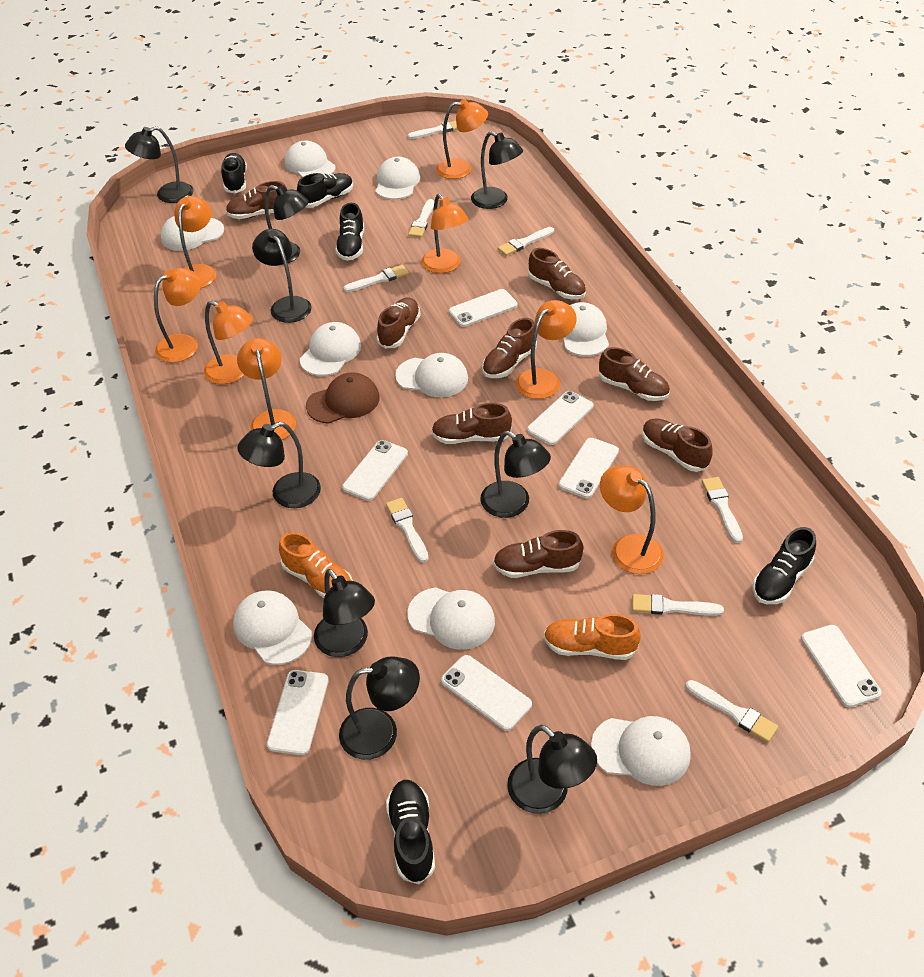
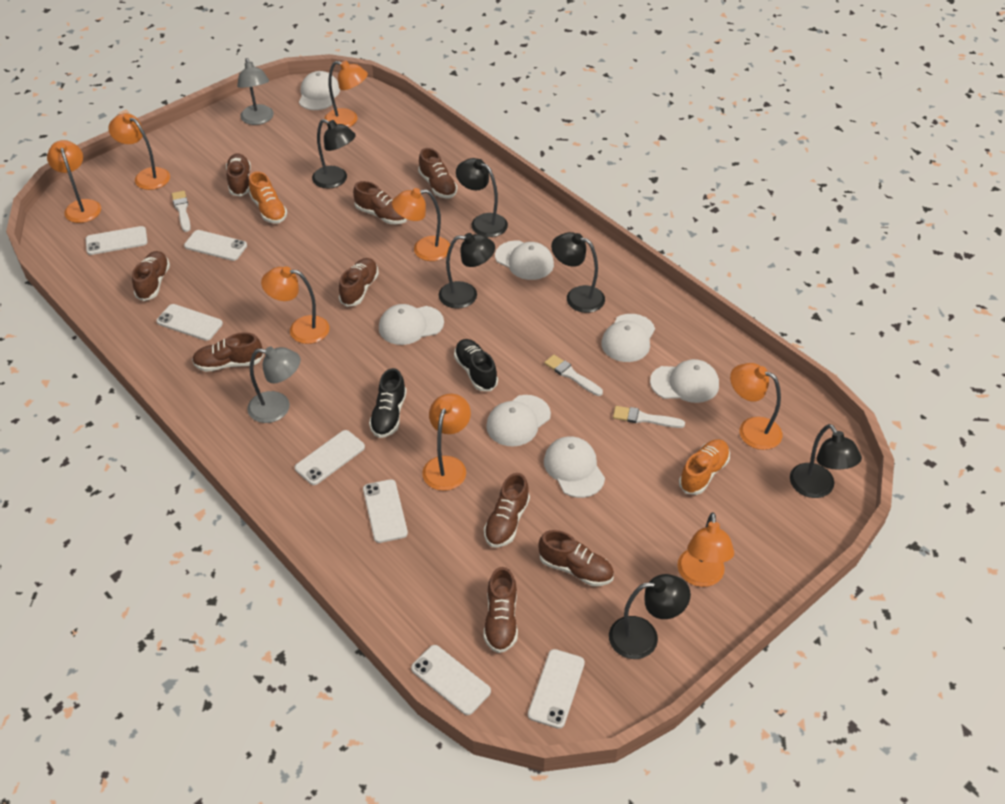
black lamp: 9 -> 6
black shoe: 5 -> 2
brown cap: 1 -> 0
brown shoe: 8 -> 9
grey lamp: 0 -> 2
white brush: 8 -> 3
white cap: 9 -> 7

